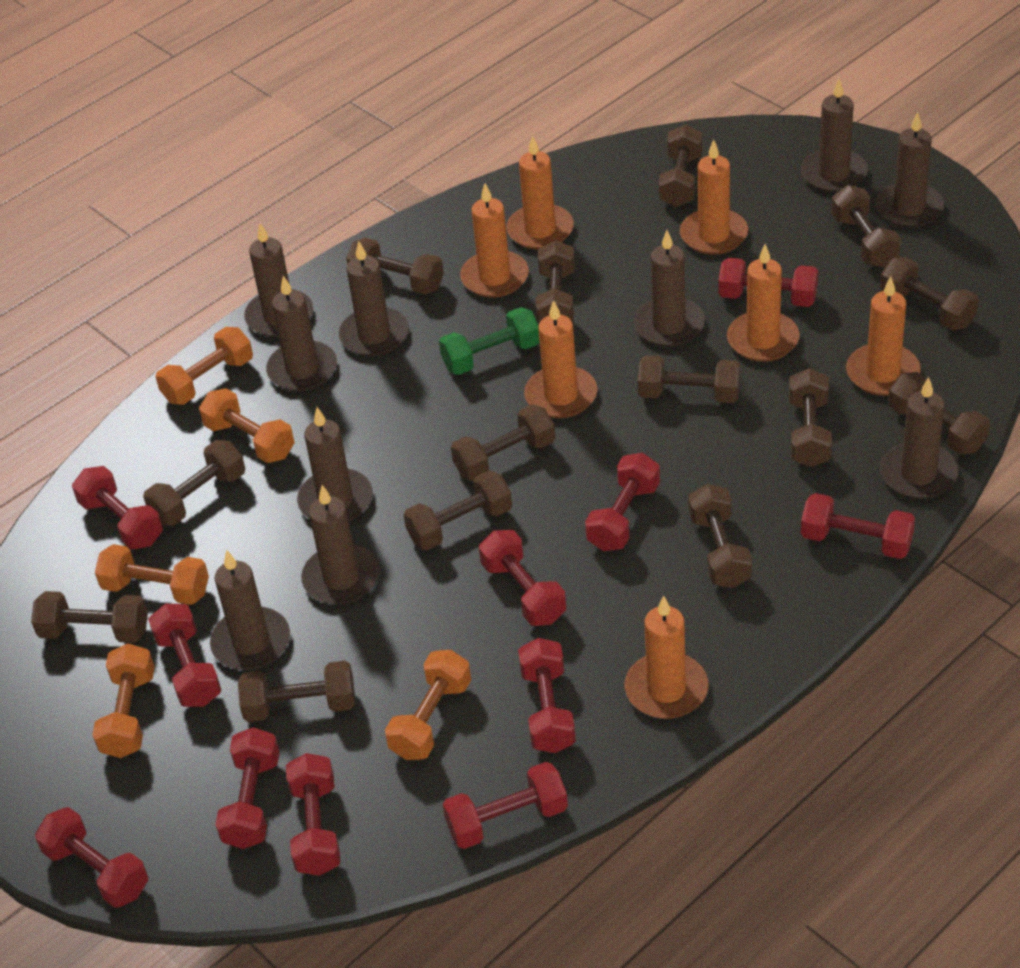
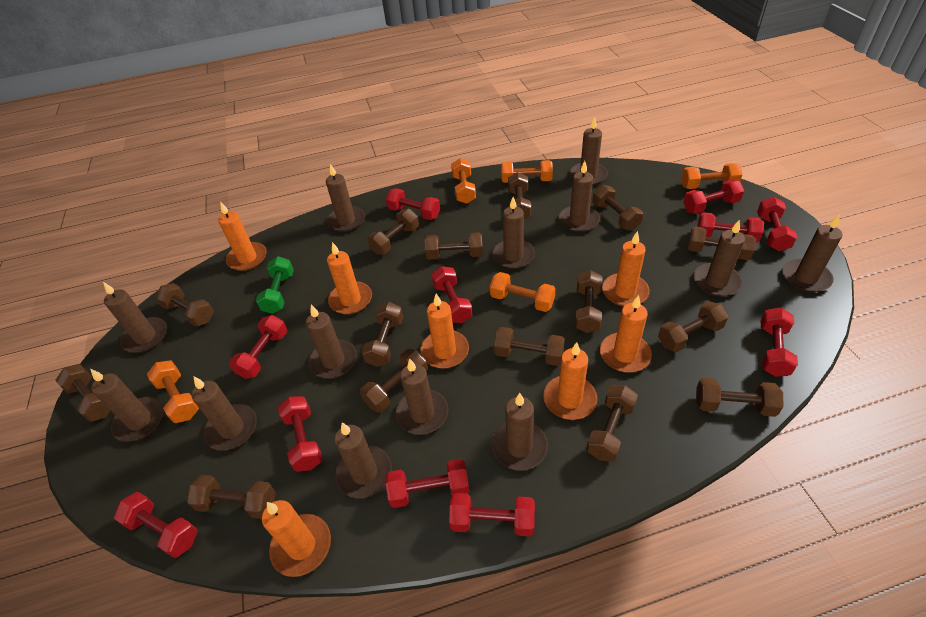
brown candle: 10 -> 13
brown dumbbell: 14 -> 15

